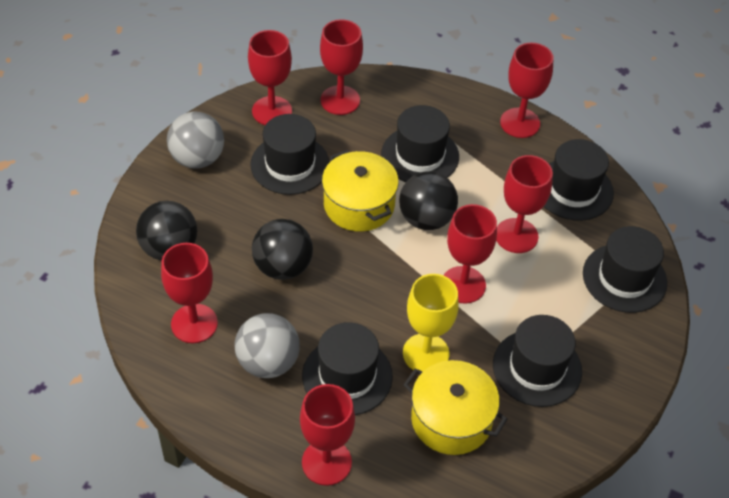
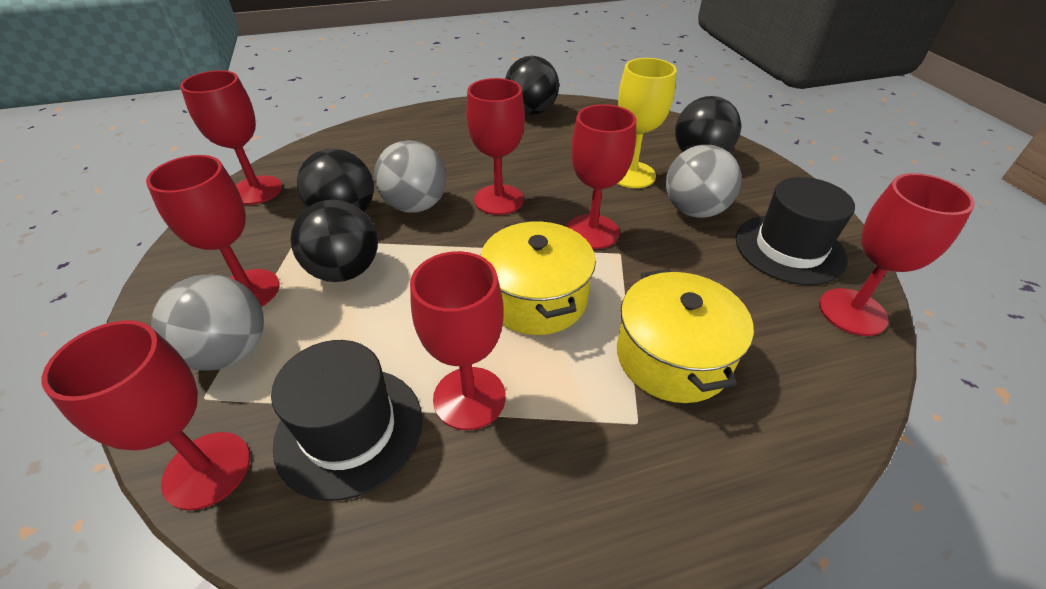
black ball: 3 -> 4
black hat: 6 -> 2
grey ball: 2 -> 3

